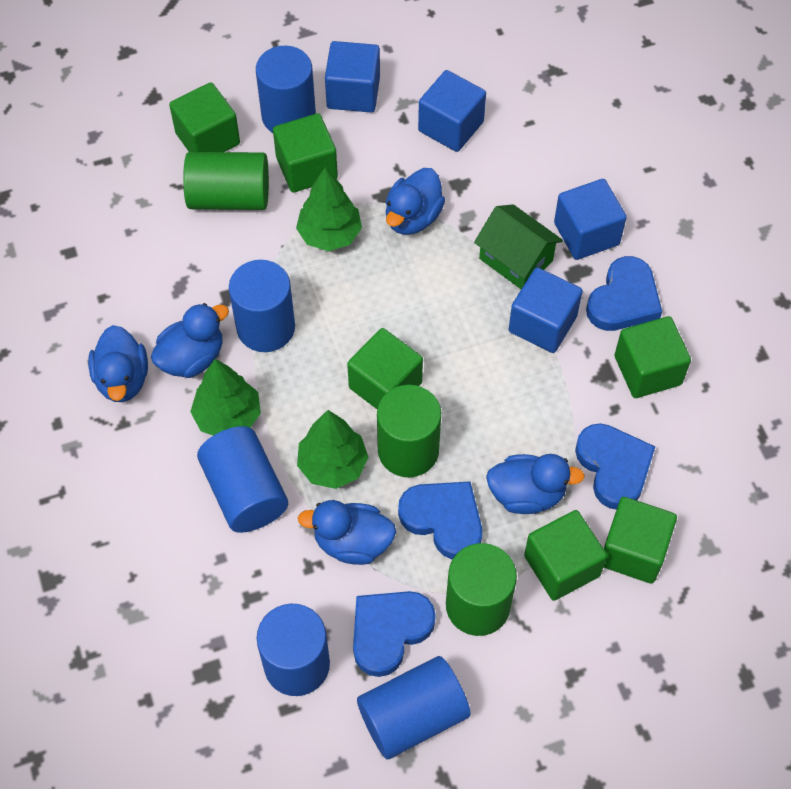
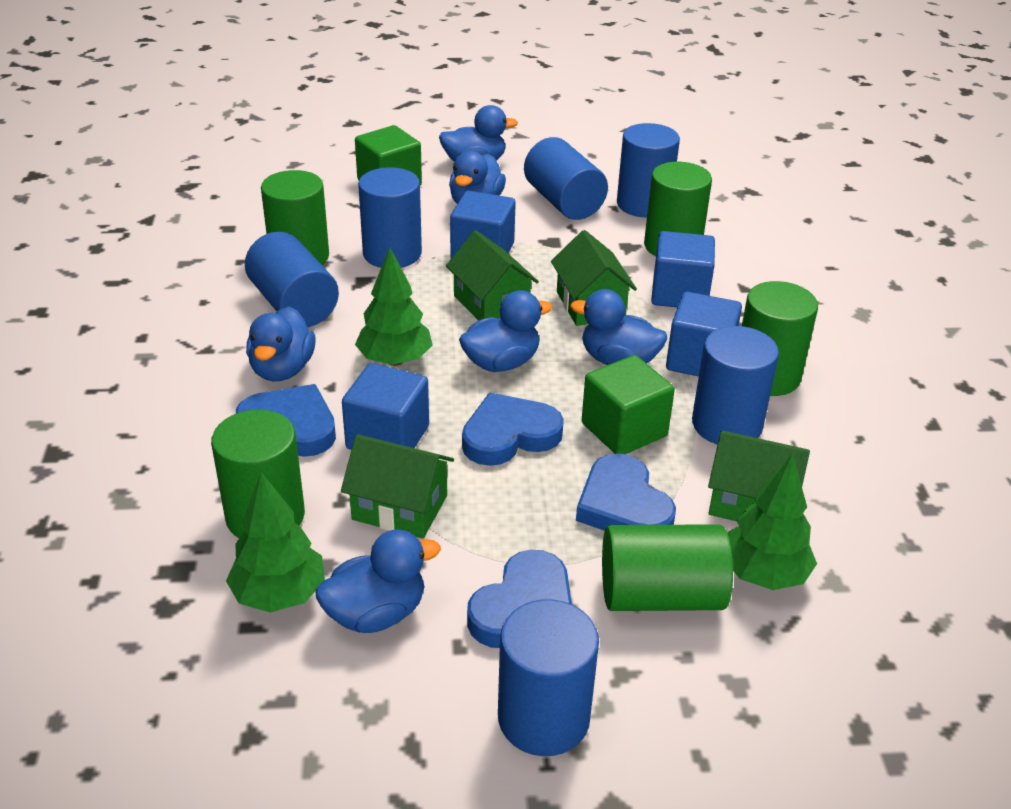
blue cylinder: 5 -> 6
blue duck: 5 -> 6
green cube: 6 -> 2
green cylinder: 3 -> 5
green house: 1 -> 4

